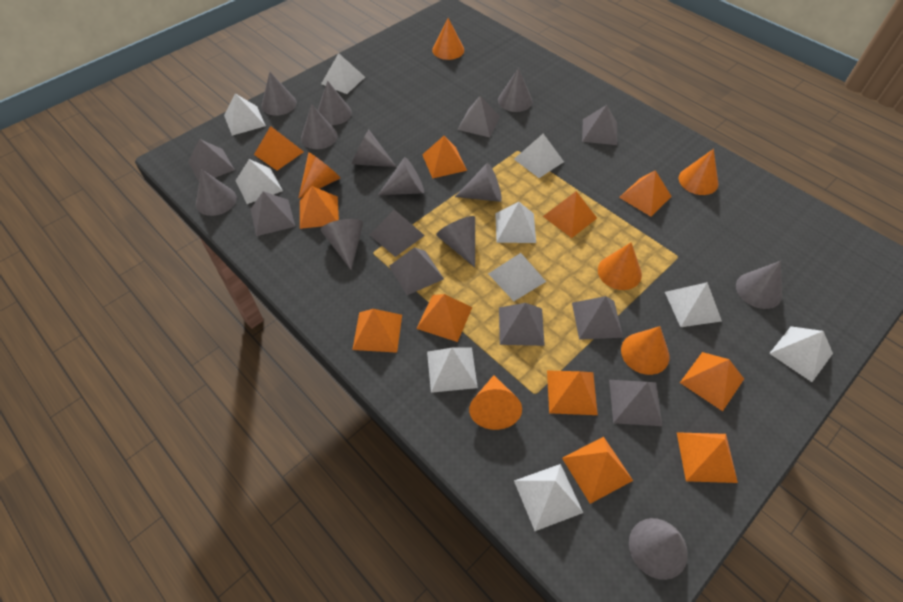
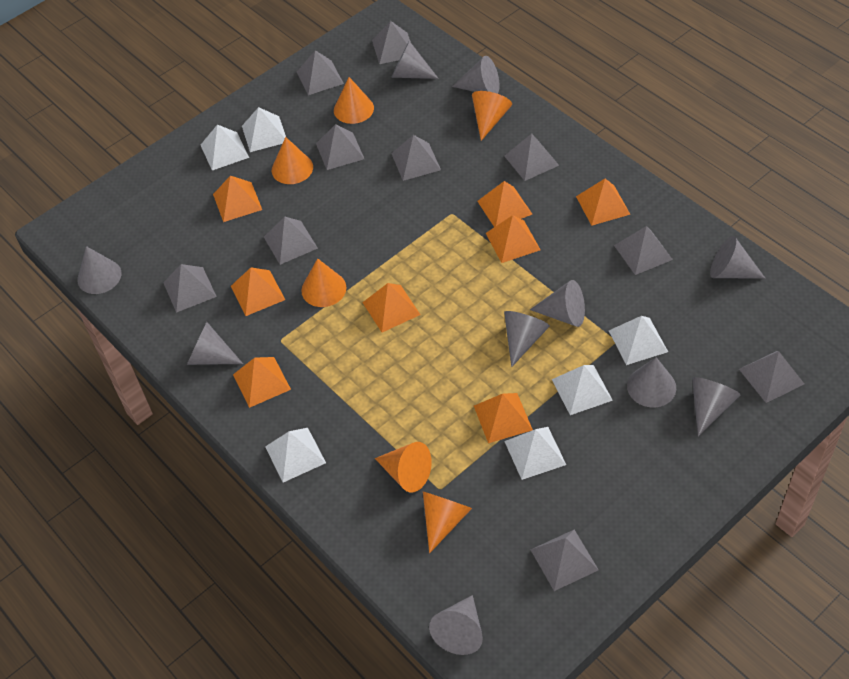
grey cone: 12 -> 10
grey pyramid: 9 -> 10
orange pyramid: 11 -> 8
white pyramid: 10 -> 6

